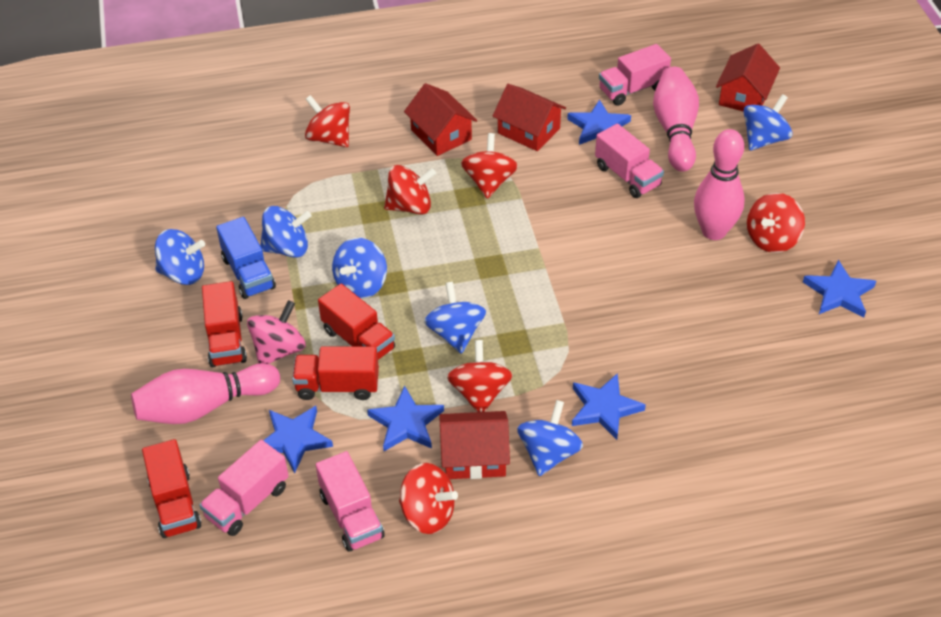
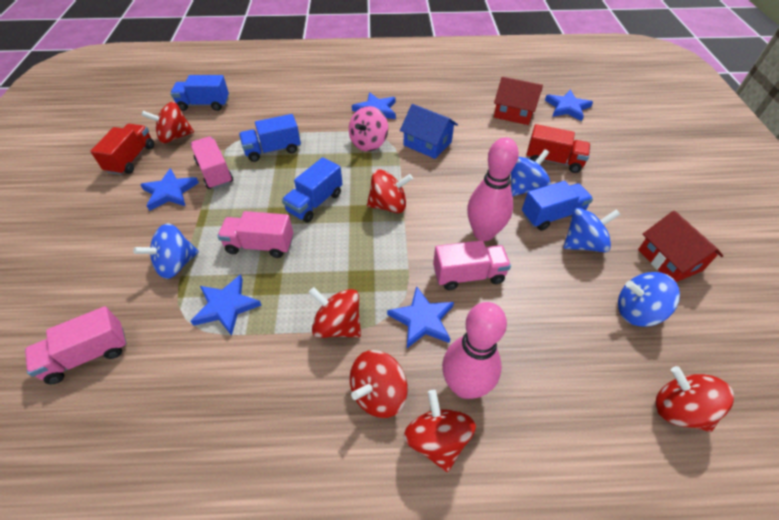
blue house: 0 -> 1
blue spinning top: 6 -> 4
blue truck: 1 -> 4
pink bowling pin: 3 -> 2
red house: 4 -> 2
red truck: 4 -> 2

